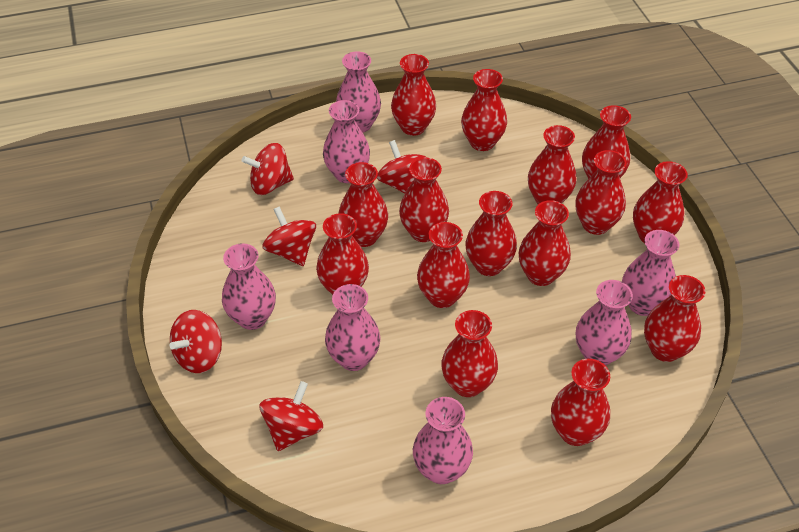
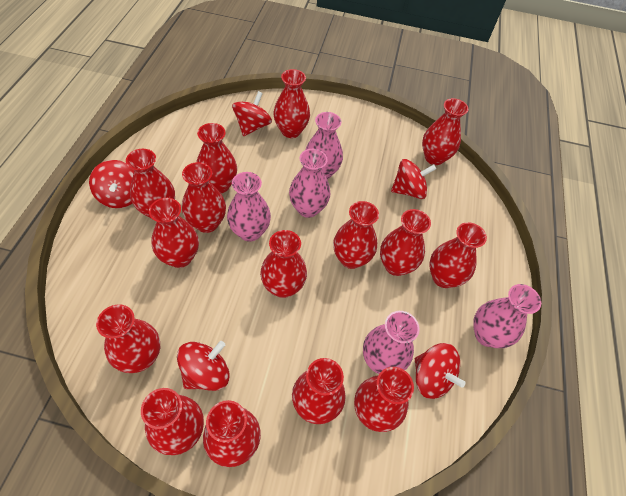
pink vase: 7 -> 5

